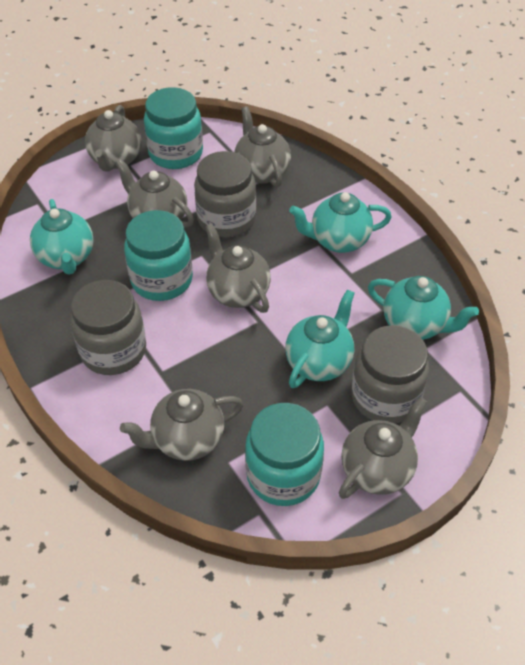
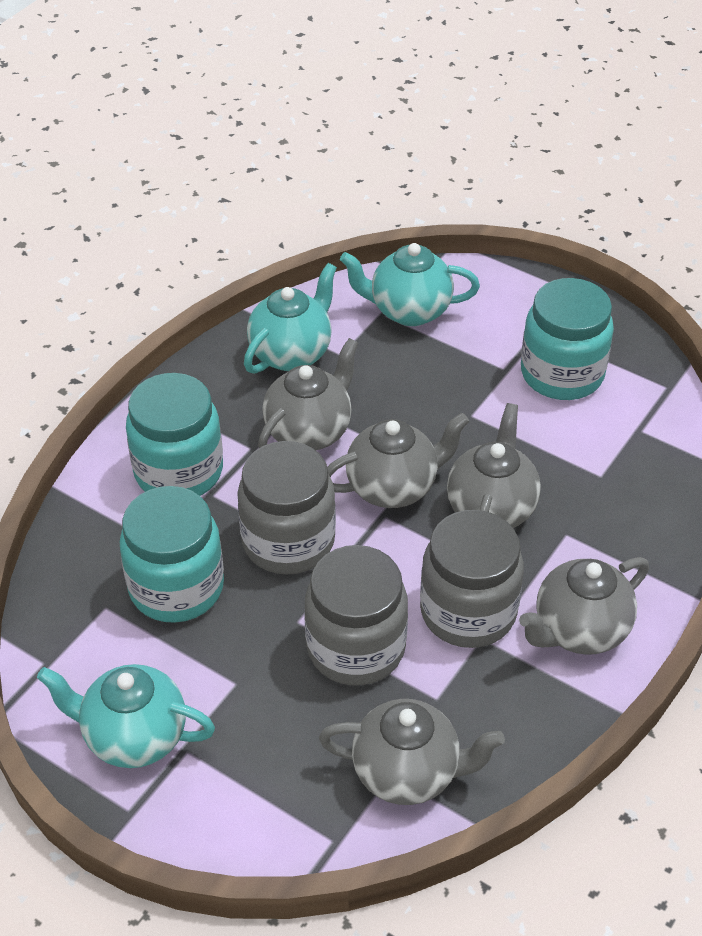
grey teapot: 6 -> 5
turquoise teapot: 4 -> 3

